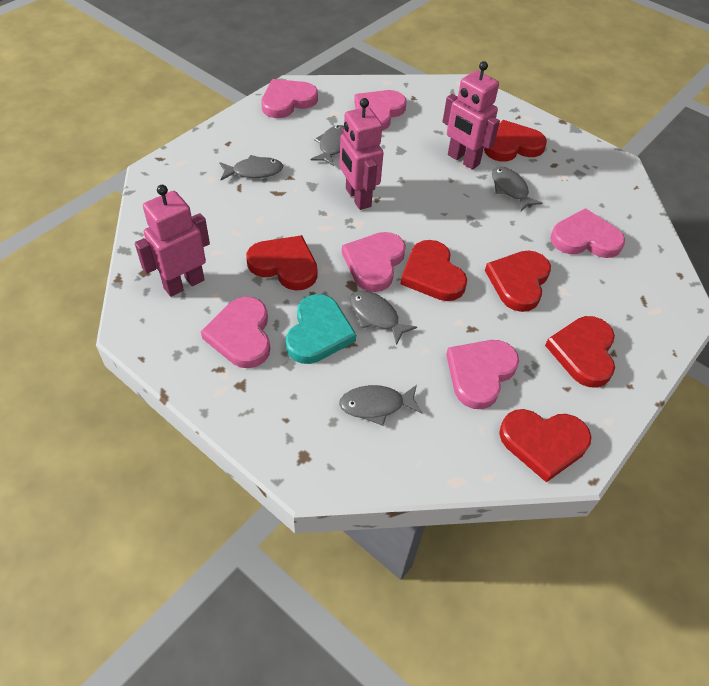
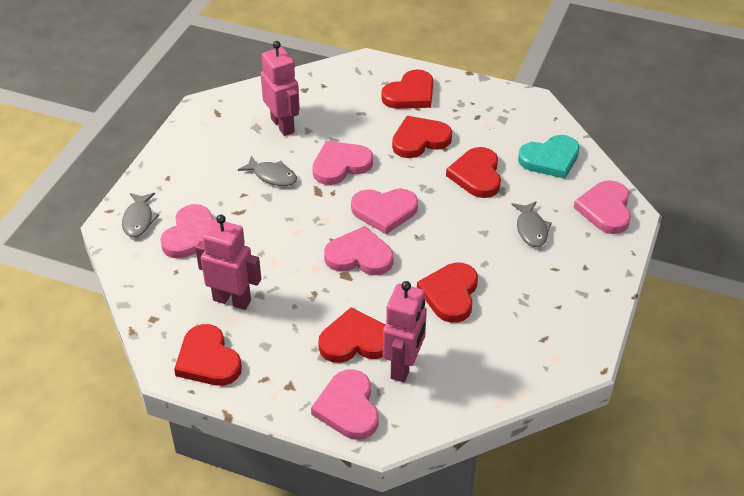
grey fish: 5 -> 3

